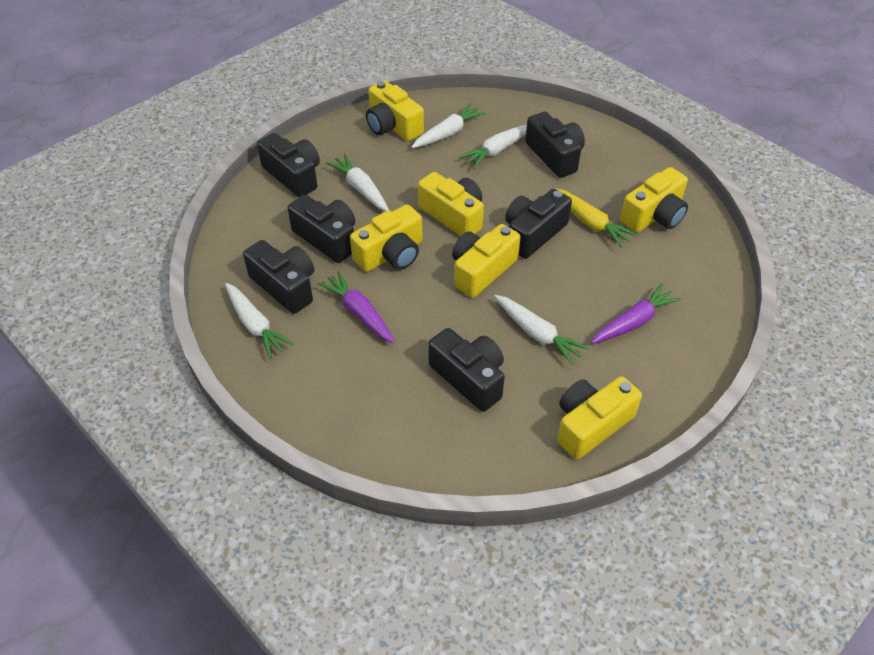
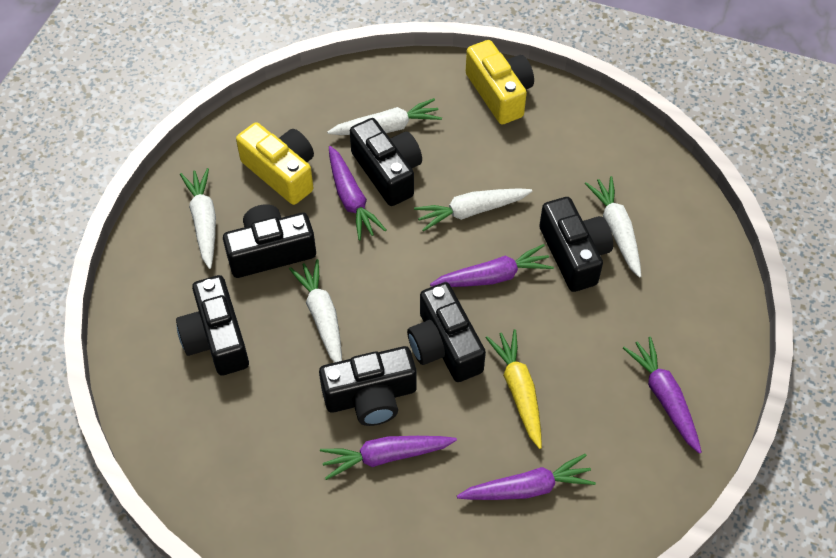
purple carrot: 2 -> 5
yellow camera: 6 -> 2

